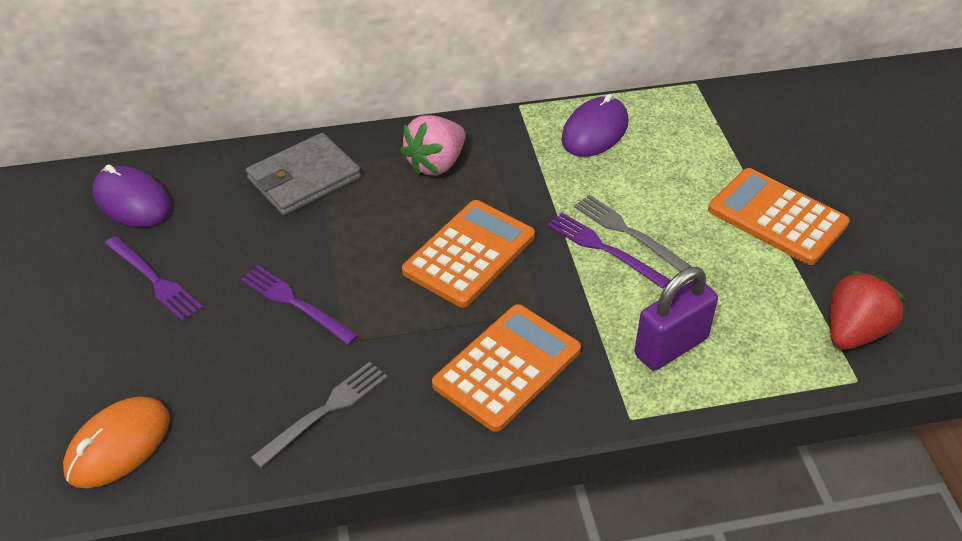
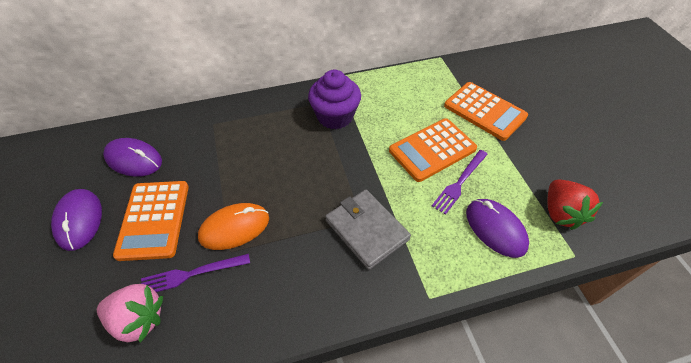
grey fork: 2 -> 0
purple cupcake: 0 -> 1
purple fork: 3 -> 2
purple mouse: 2 -> 3
purple padlock: 1 -> 0

